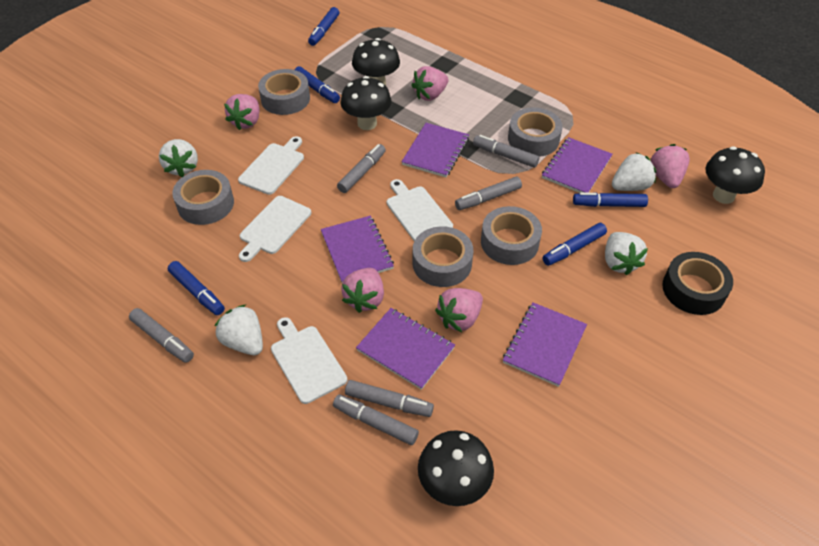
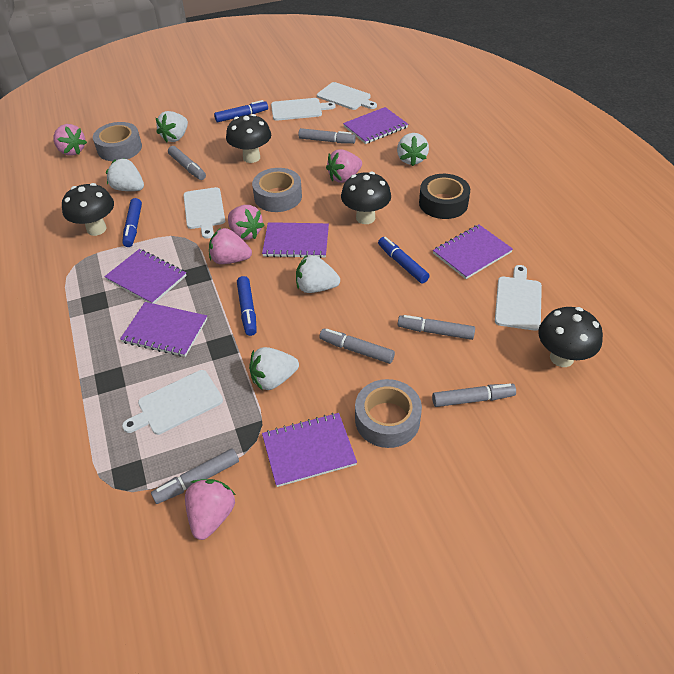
blue marker: 5 -> 4
grey tape: 5 -> 3
purple notebook: 5 -> 6
white cutting board: 4 -> 5
white strawberry: 4 -> 5

